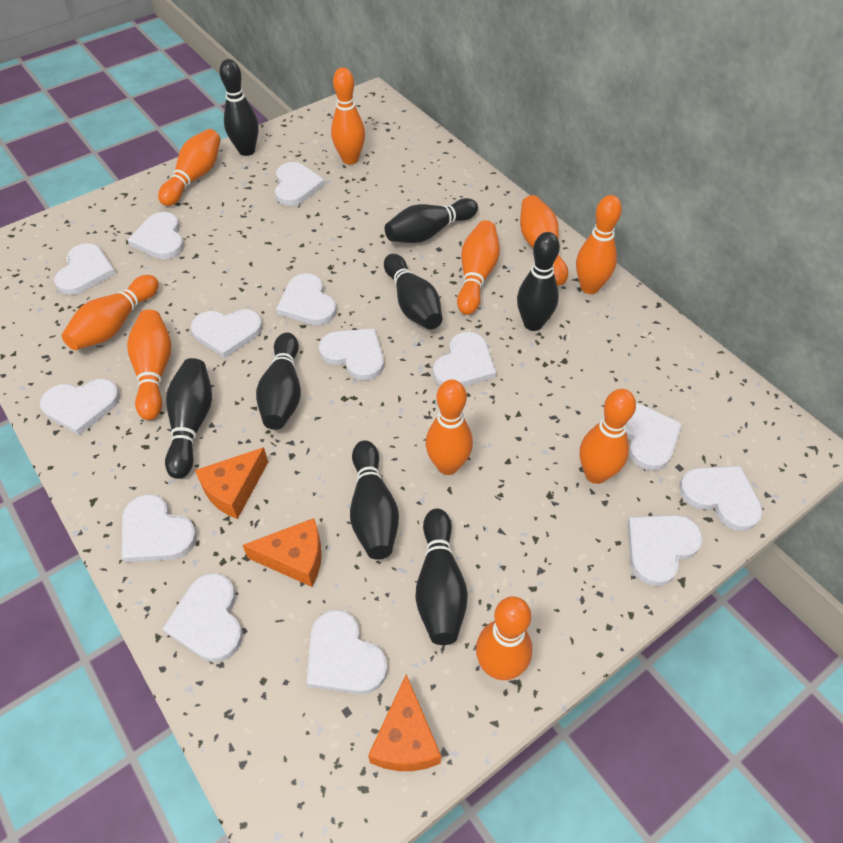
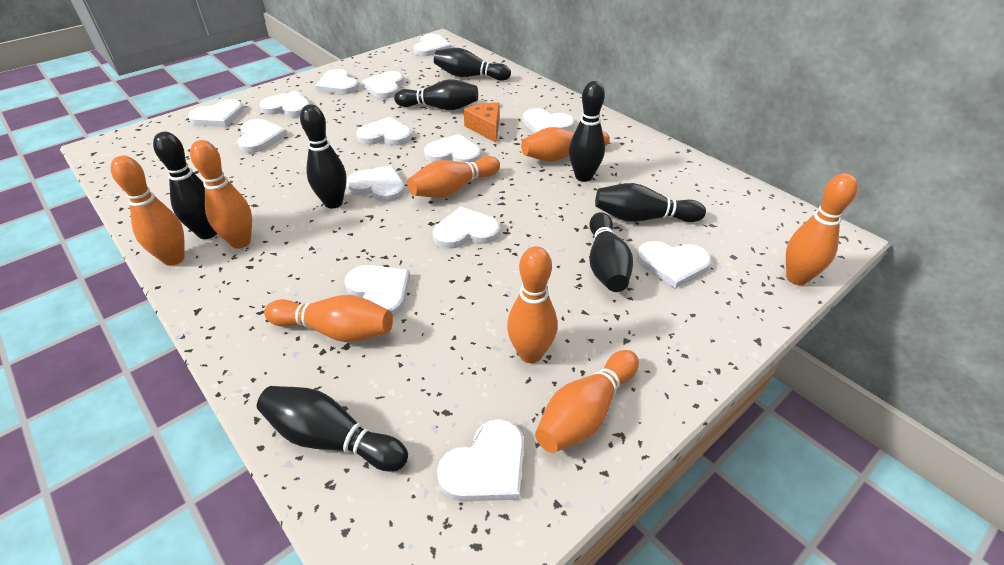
orange bowling pin: 10 -> 8
orange cheese: 3 -> 1

